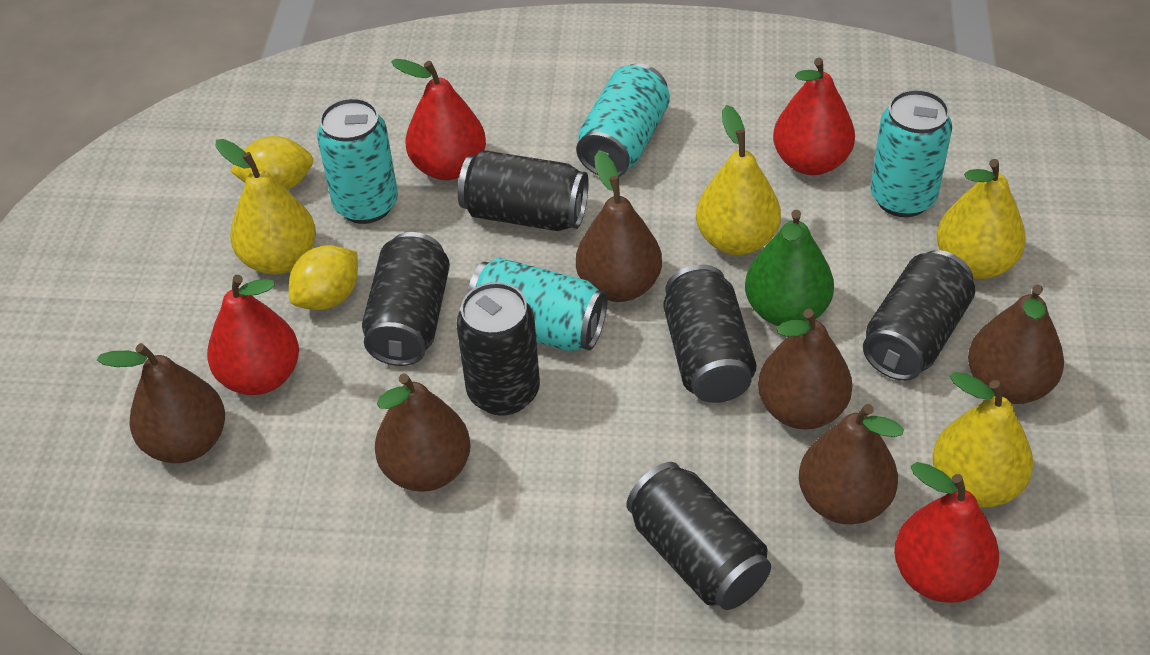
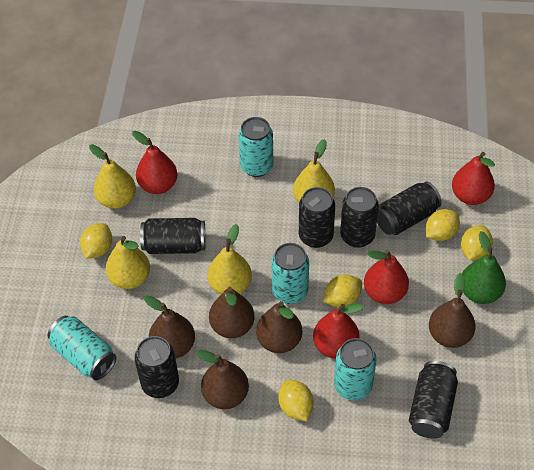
brown pear: 6 -> 5
yellow lemon: 2 -> 5

